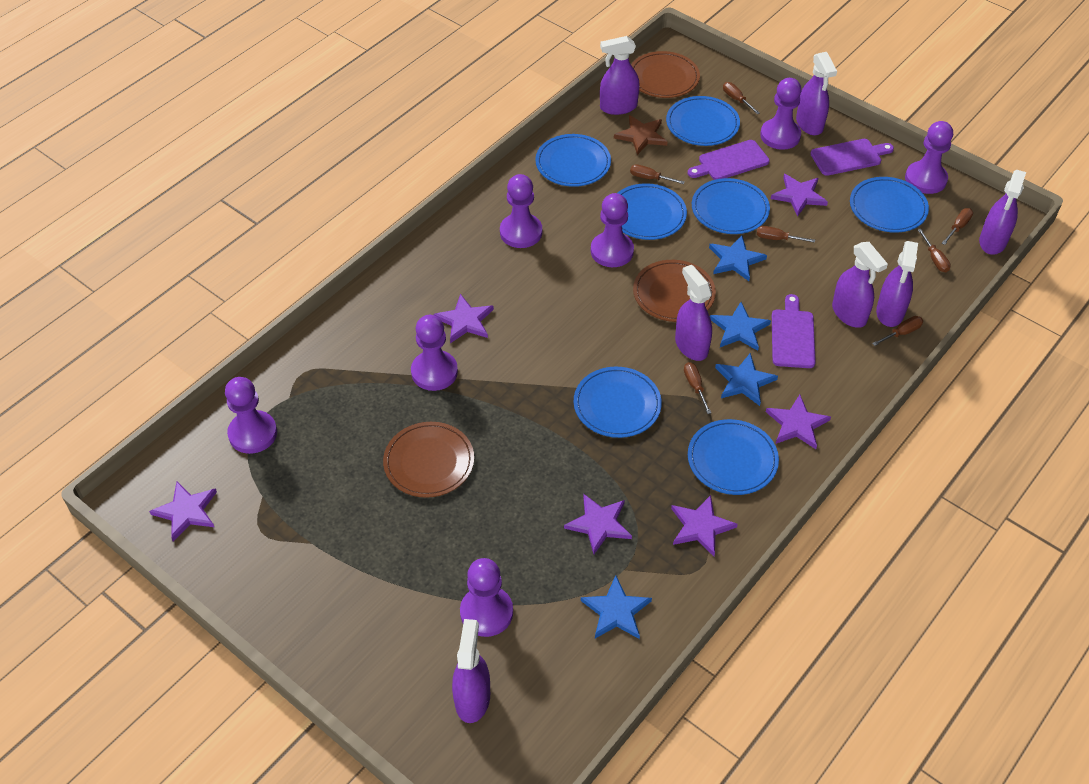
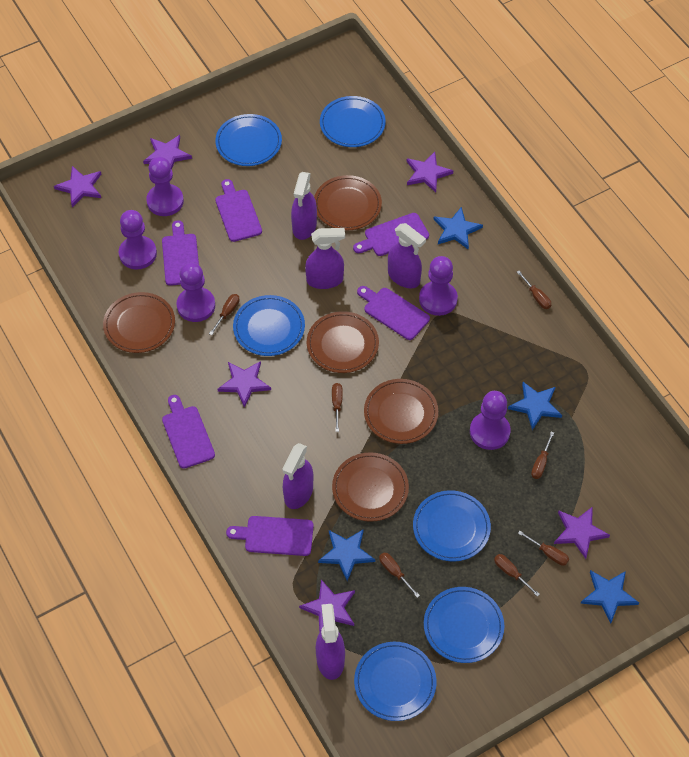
blue plate: 7 -> 6
brown plate: 3 -> 5
brown star: 1 -> 0
purple cutting board: 3 -> 6
purple pawn: 7 -> 5
purple spray bottle: 7 -> 5

